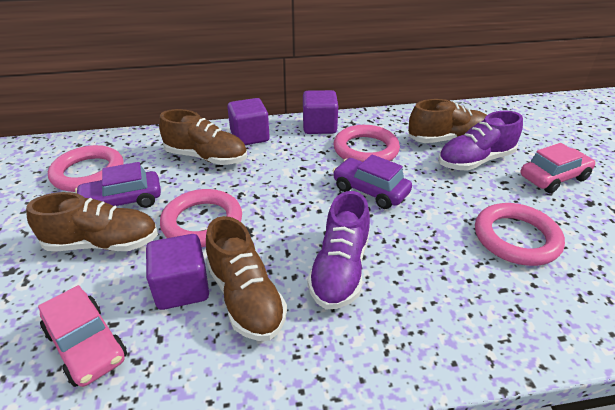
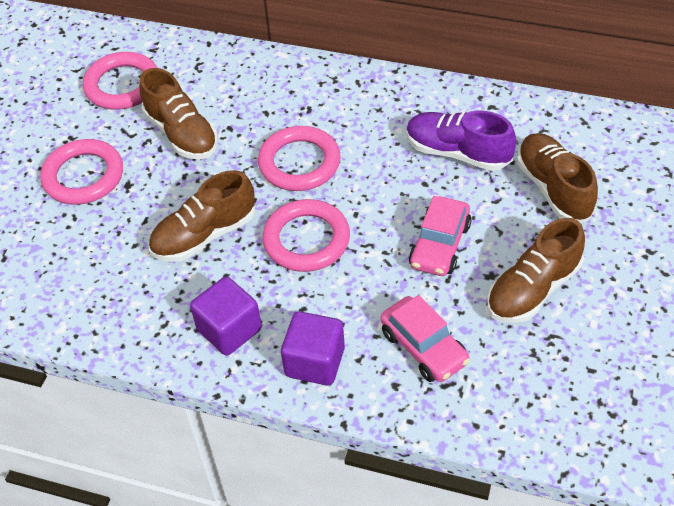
purple car: 2 -> 0
purple cube: 3 -> 2
purple shoe: 2 -> 1

